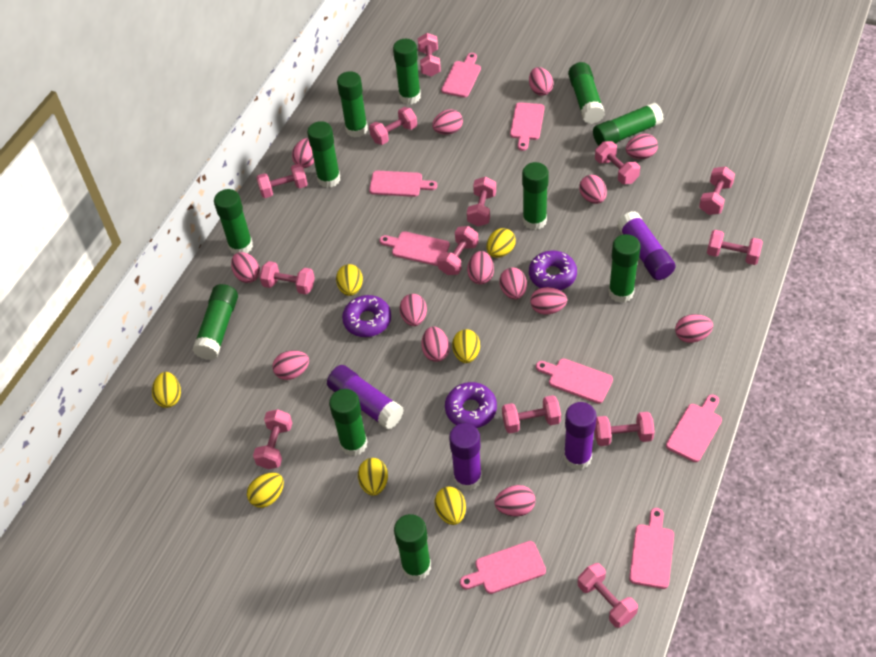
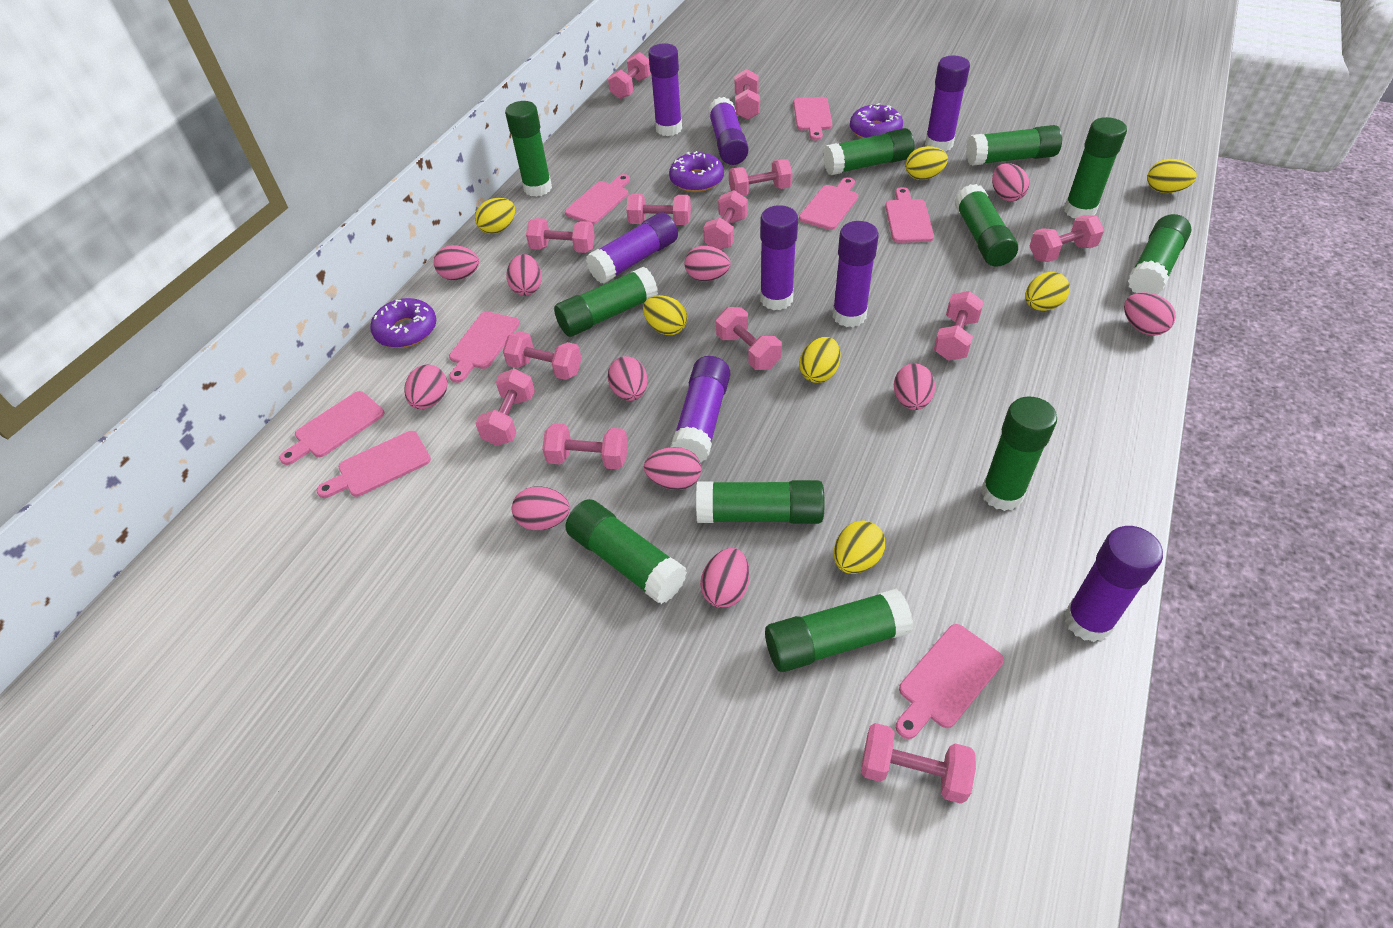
pink egg: 14 -> 11
purple glue stick: 4 -> 8

